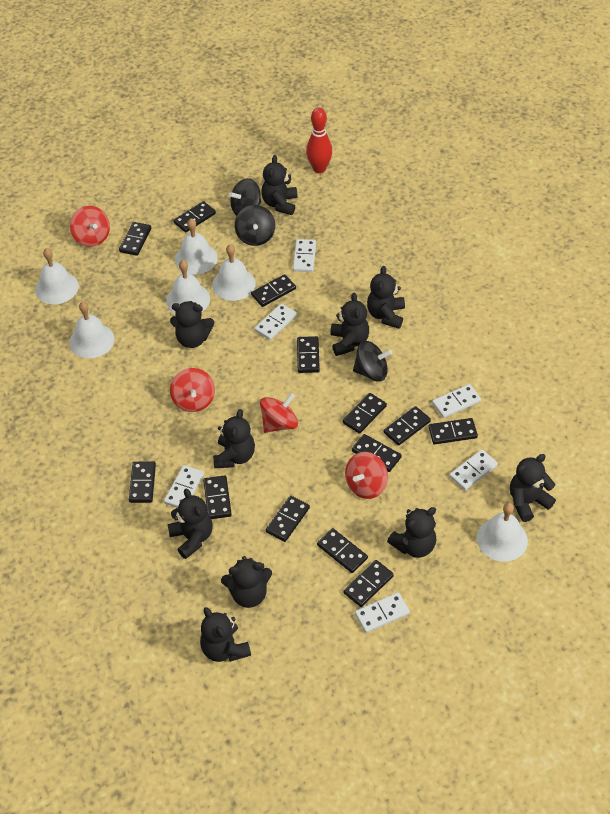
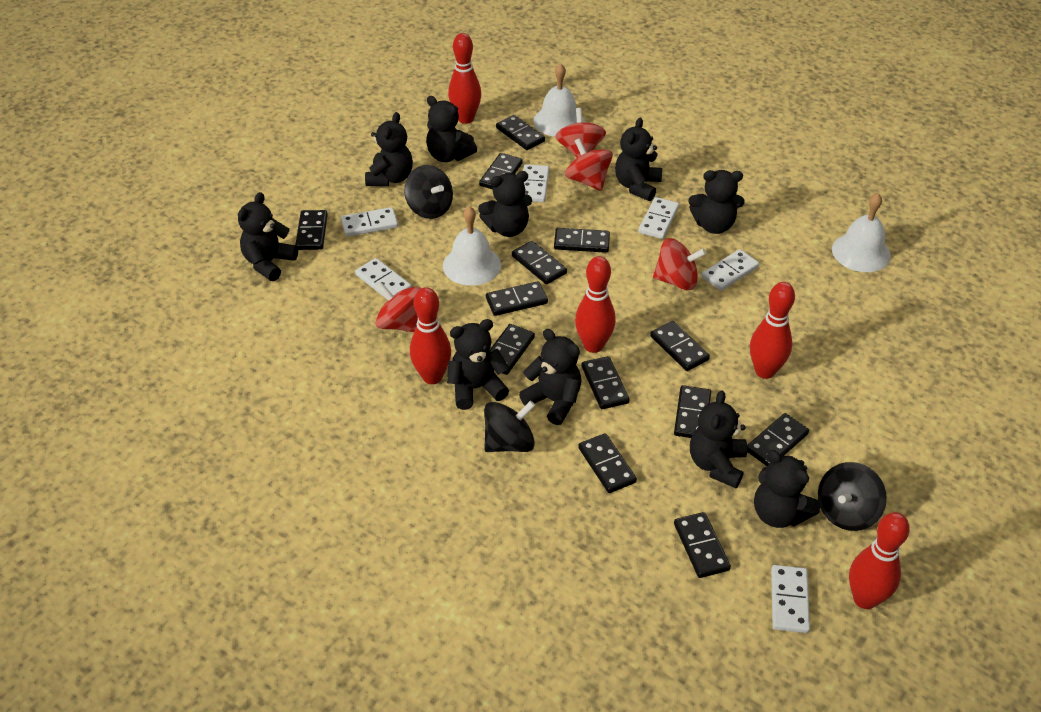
red bowling pin: 1 -> 5
white bell: 6 -> 3

